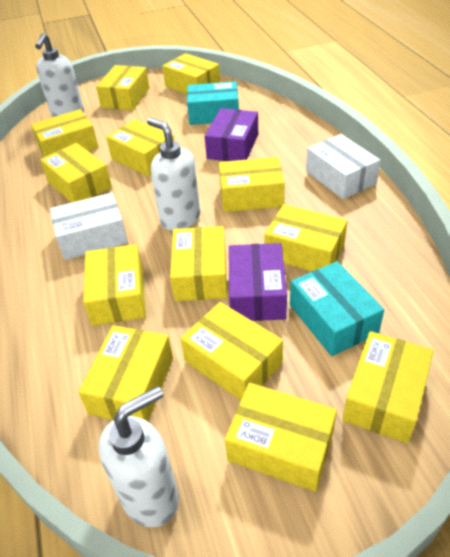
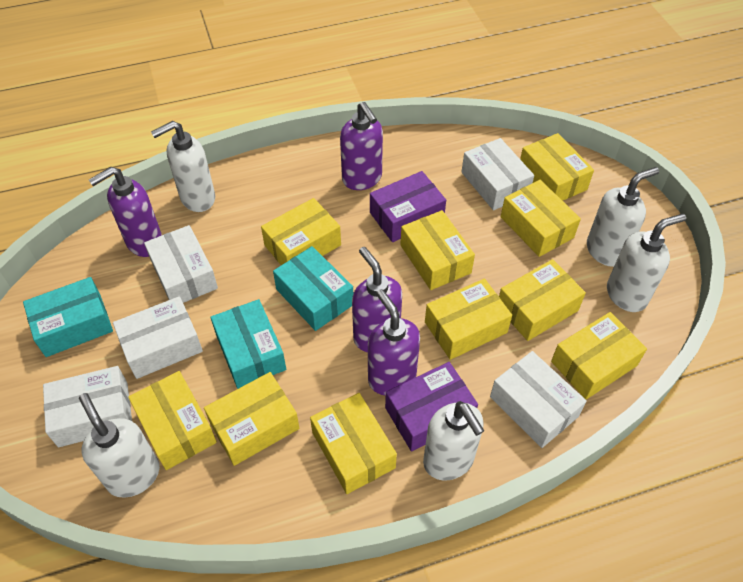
purple soap dispenser: 0 -> 4
turquoise box: 2 -> 3
white box: 2 -> 5
white soap dispenser: 3 -> 5
yellow box: 13 -> 10

